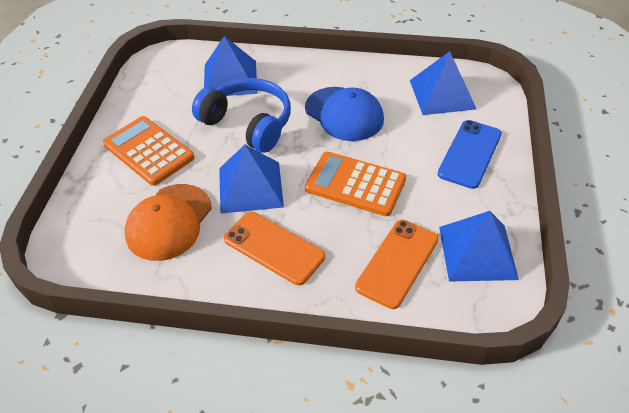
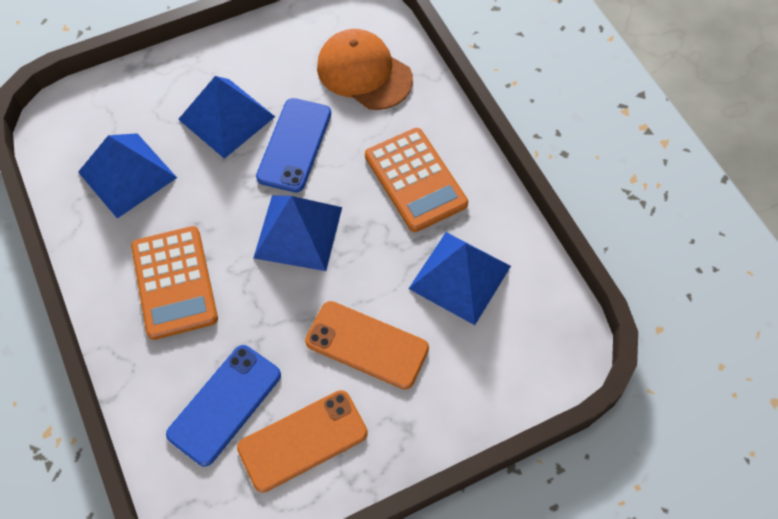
blue cap: 1 -> 0
blue headphones: 1 -> 0
blue phone: 1 -> 2

